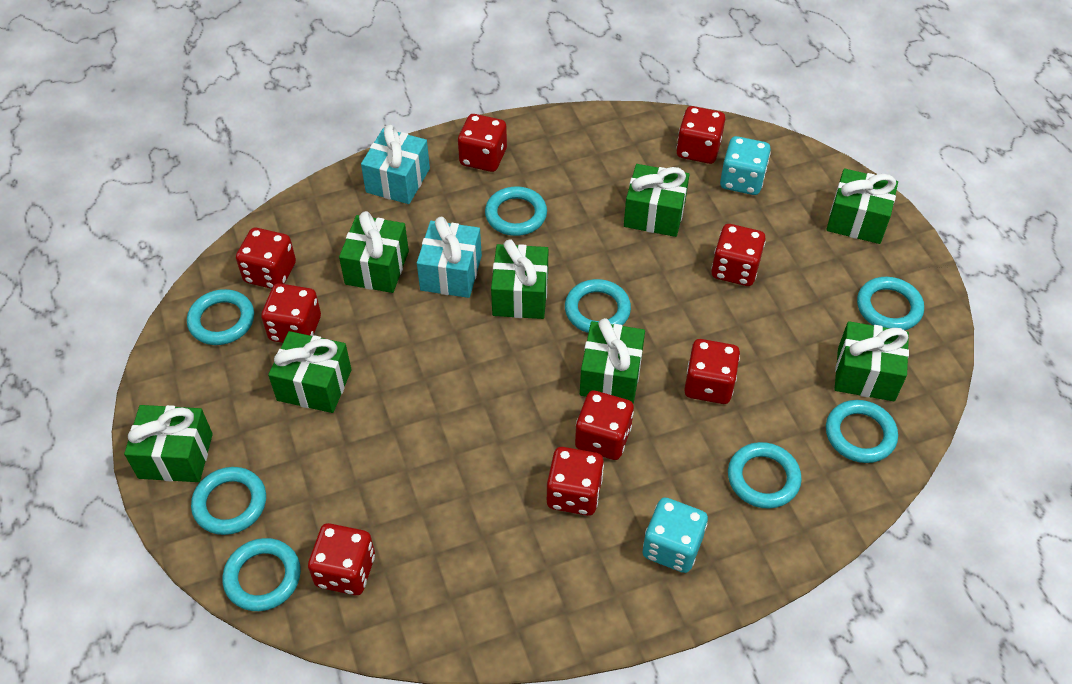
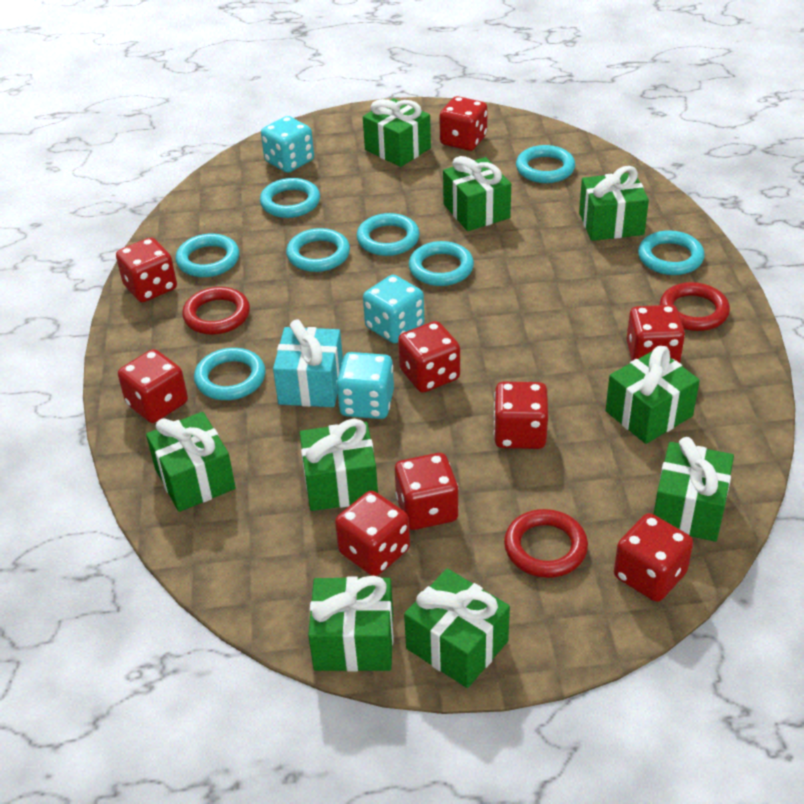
green gift: 8 -> 9
red ring: 0 -> 3
turquoise dice: 2 -> 3
turquoise gift: 2 -> 1

